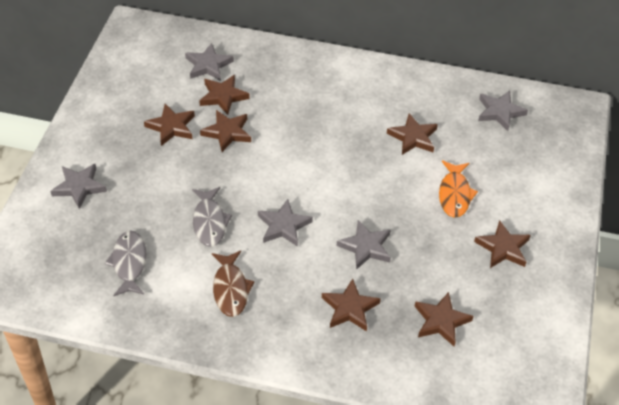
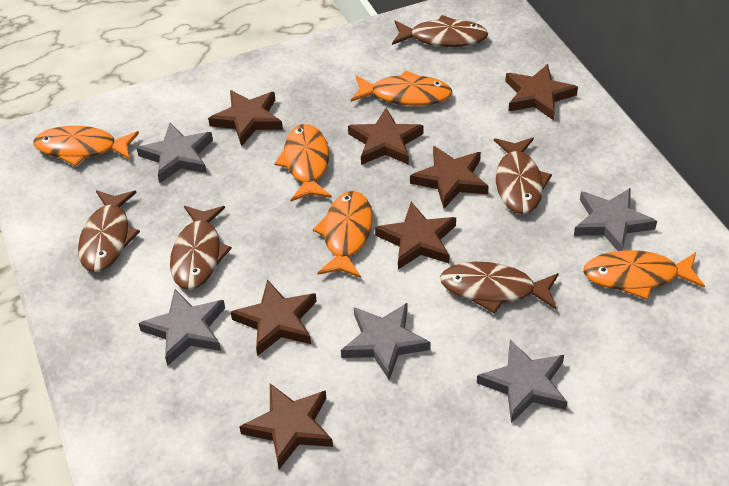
brown fish: 1 -> 5
grey fish: 2 -> 0
orange fish: 1 -> 5

